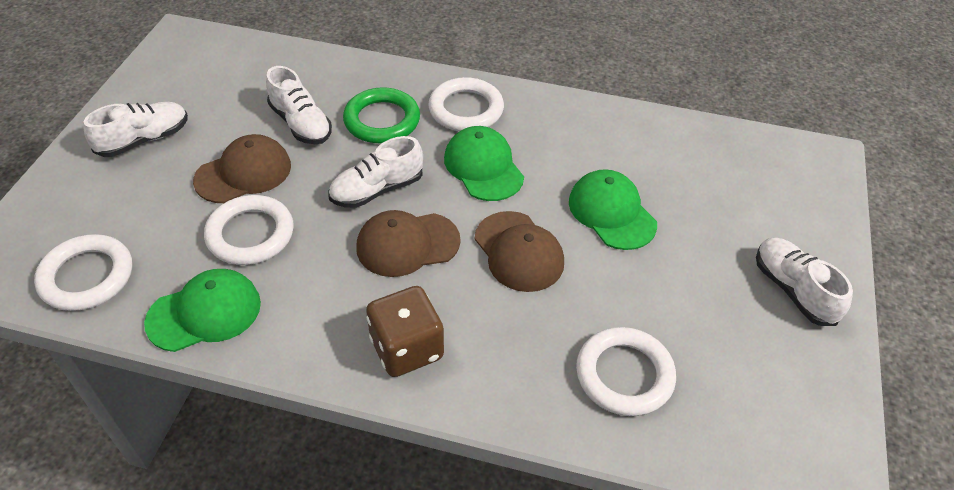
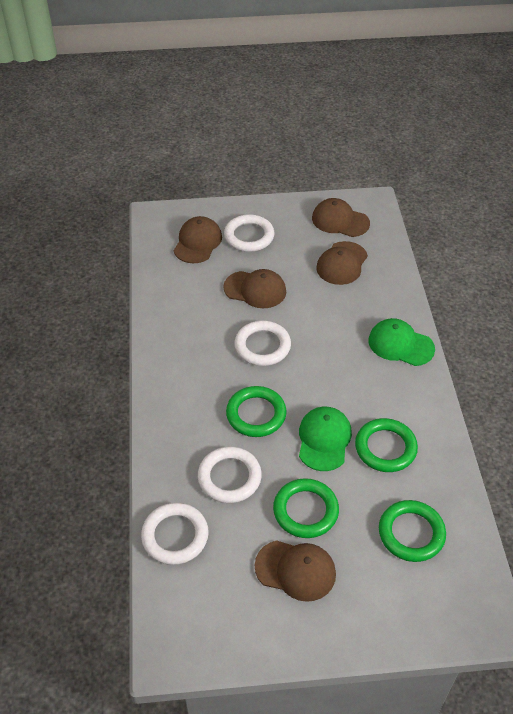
brown cap: 3 -> 5
brown dice: 1 -> 0
green cap: 3 -> 2
green ring: 1 -> 4
white shoe: 4 -> 0

